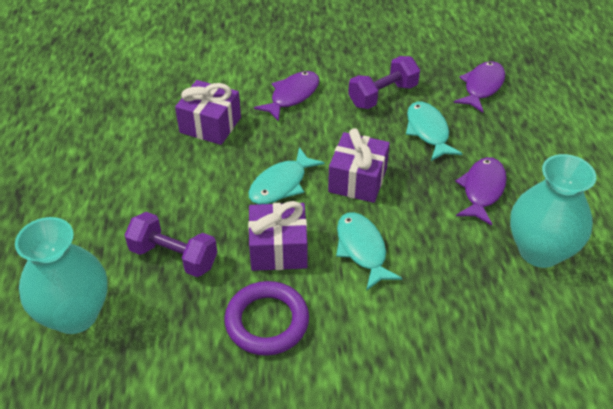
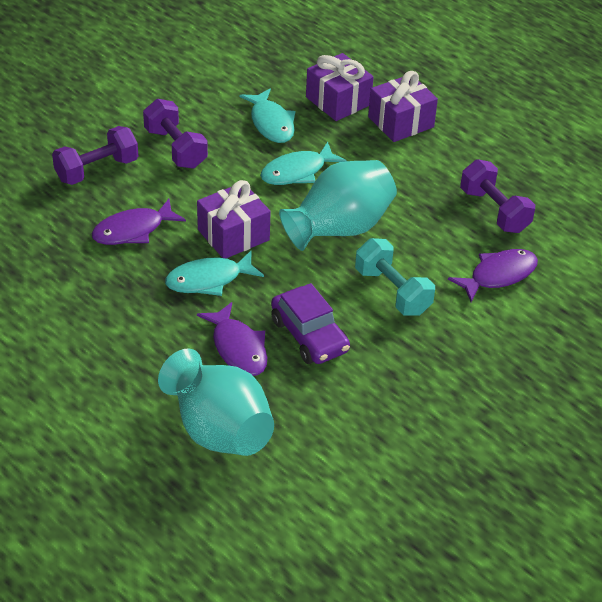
purple car: 0 -> 1
purple dumbbell: 2 -> 3
purple ring: 1 -> 0
turquoise dumbbell: 0 -> 1

